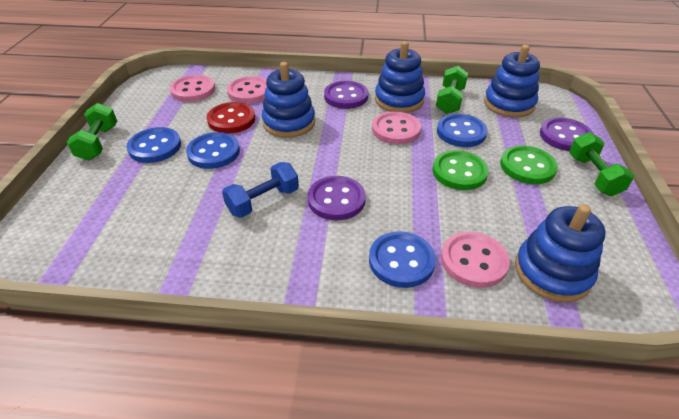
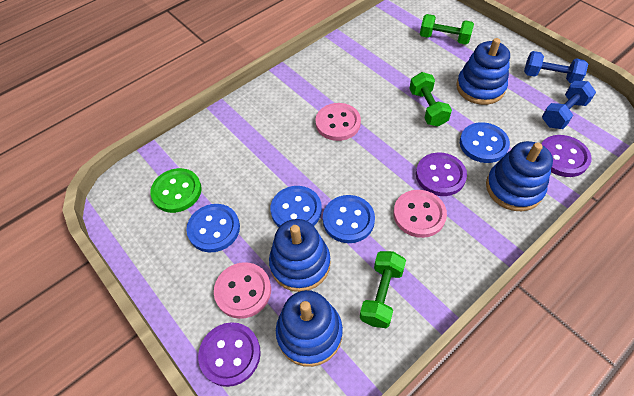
blue dumbbell: 1 -> 2
green button: 2 -> 1
pink button: 4 -> 3
red button: 1 -> 0

